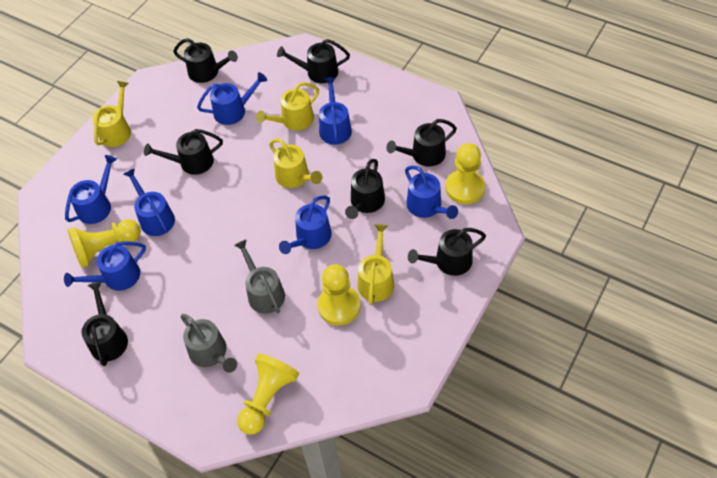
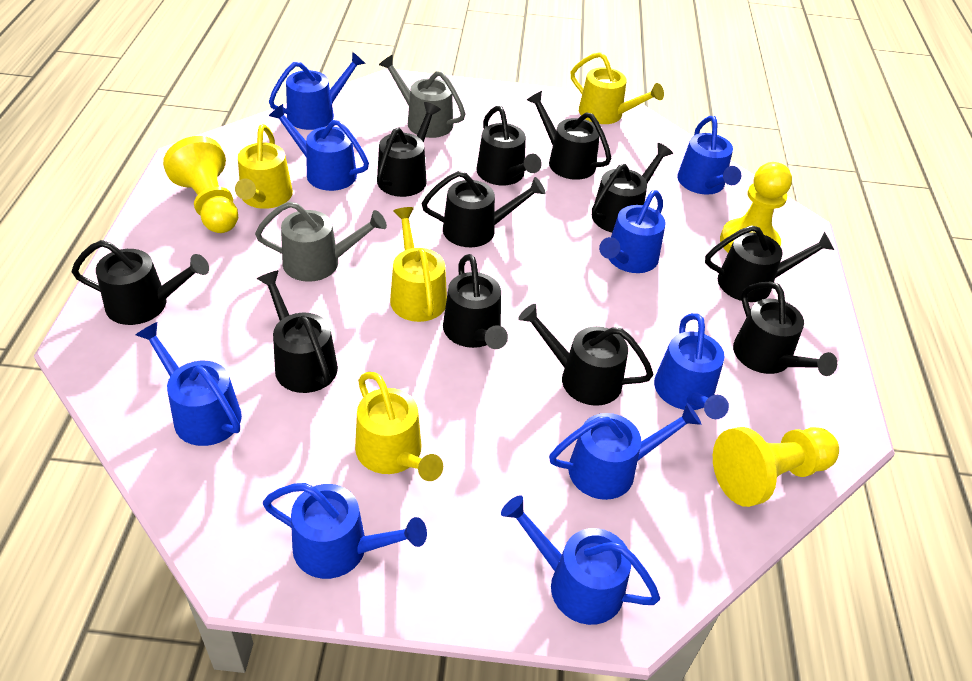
black watering can: 7 -> 11
blue watering can: 7 -> 9
yellow pawn: 4 -> 3

